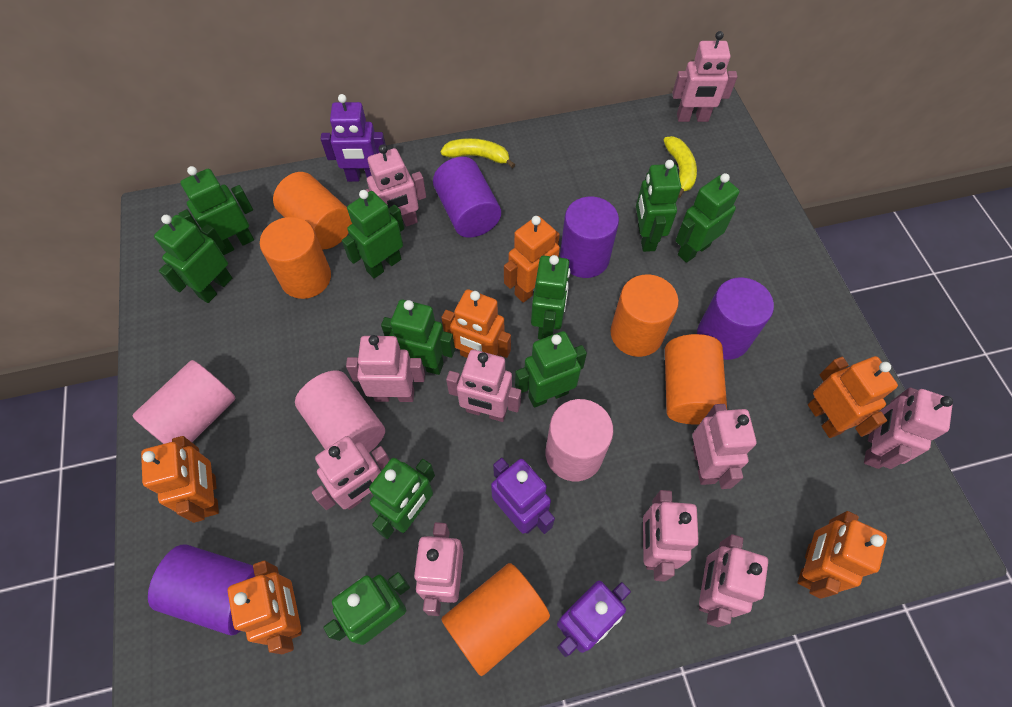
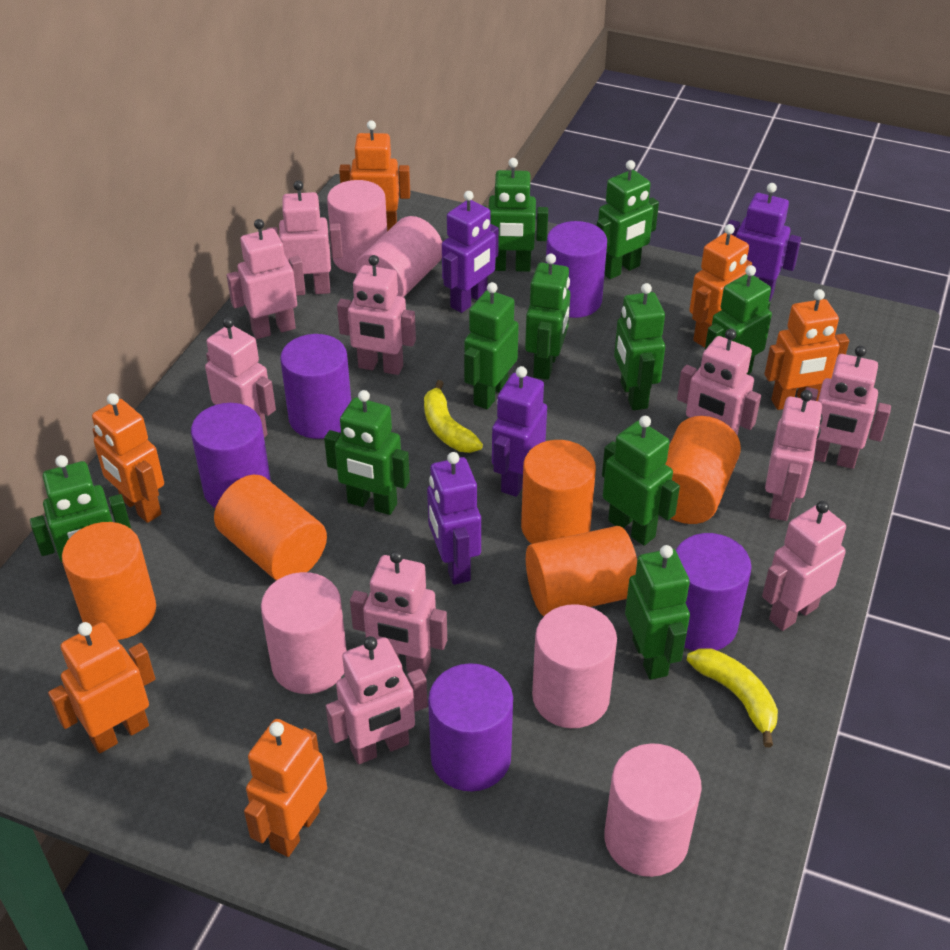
pink cylinder: 3 -> 5
purple cylinder: 4 -> 5
purple robot: 3 -> 4

